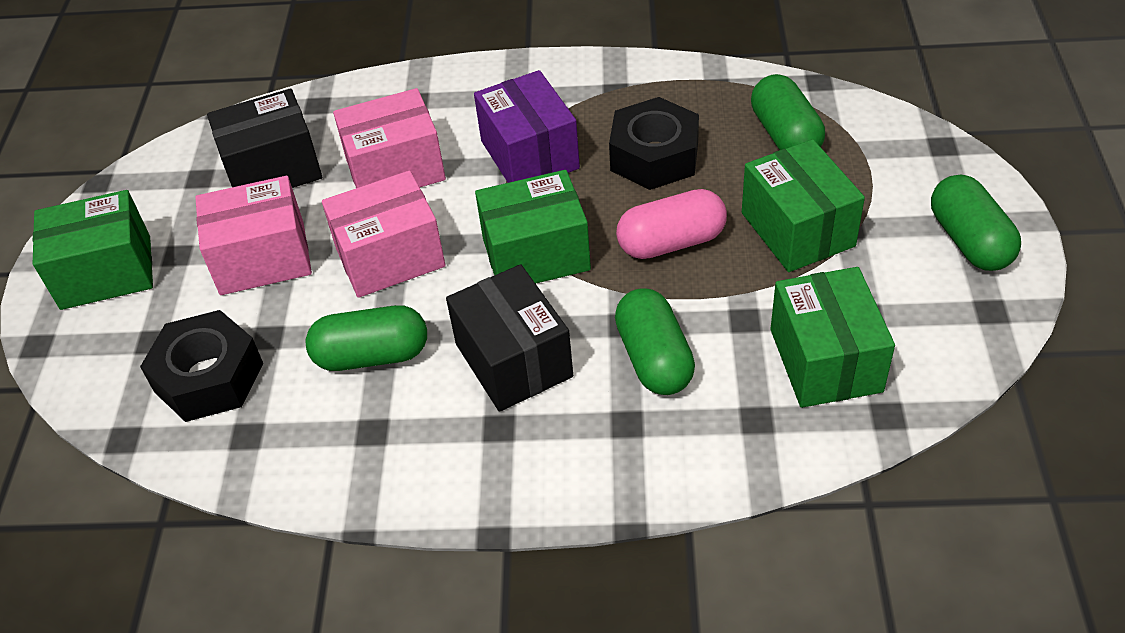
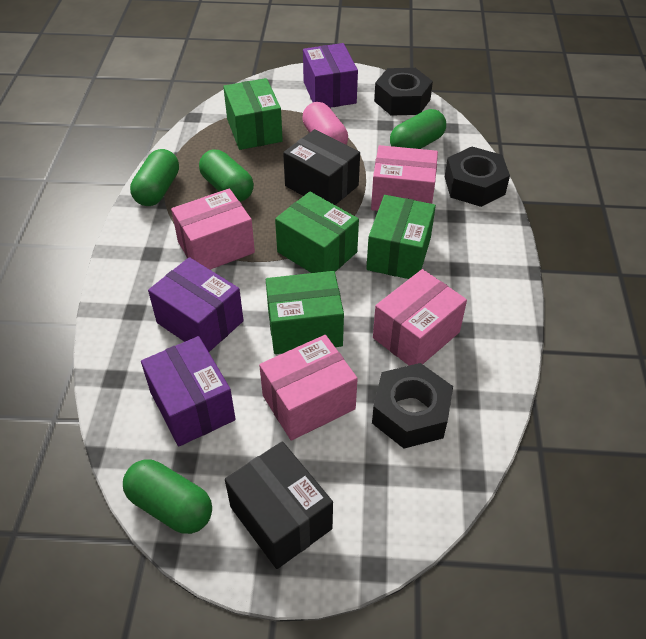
black nut: 2 -> 3
pink box: 3 -> 4
purple box: 1 -> 3

